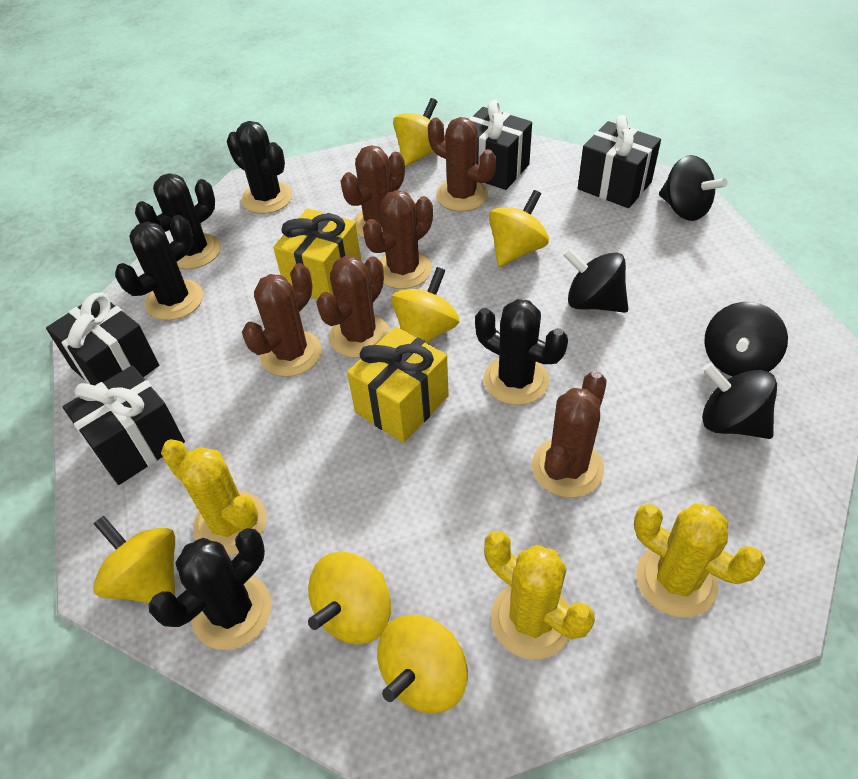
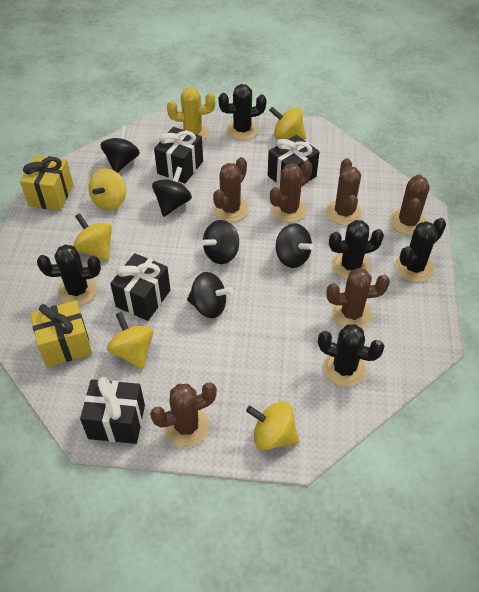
black spinning top: 4 -> 5
yellow cactus: 3 -> 1
yellow spinning top: 6 -> 5

